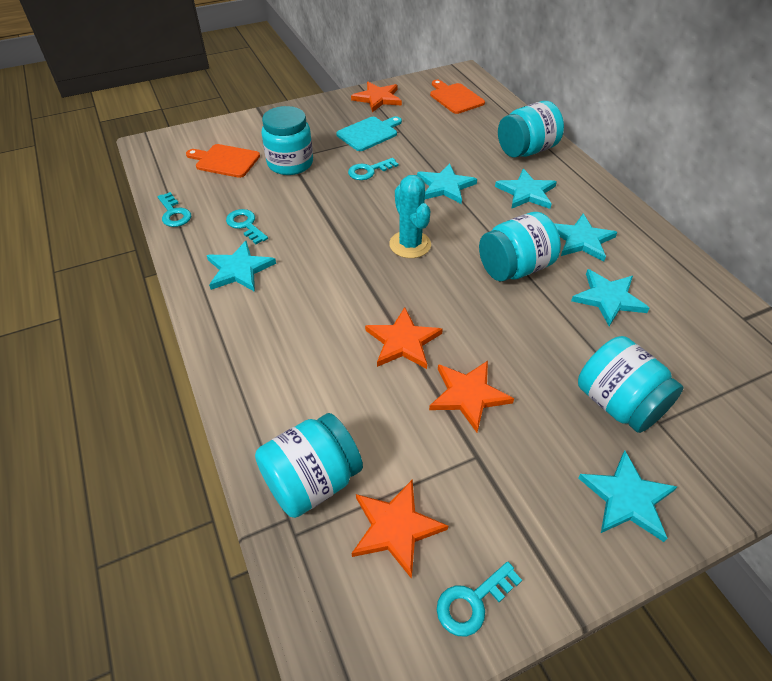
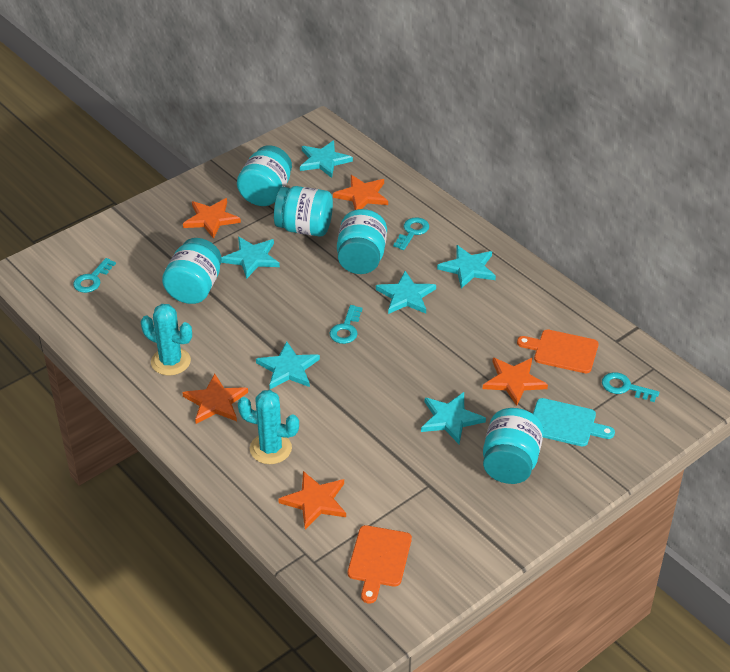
orange star: 4 -> 5
turquoise cactus: 1 -> 2

